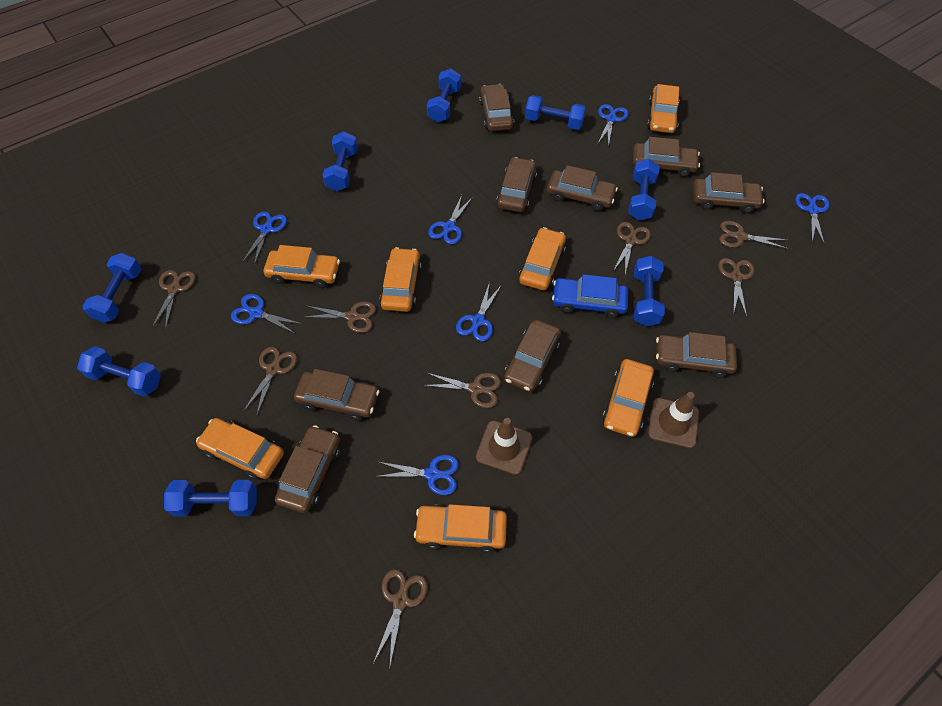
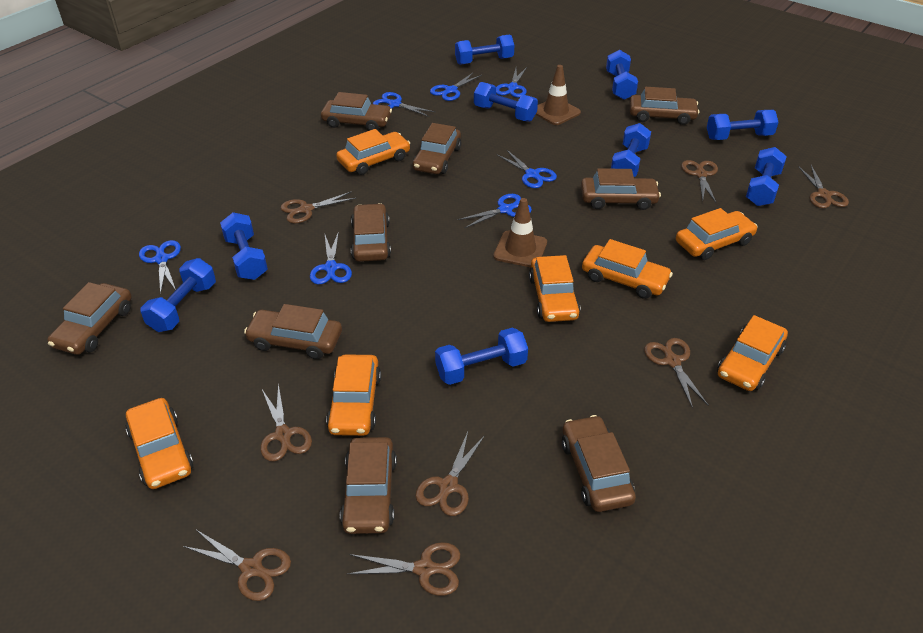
blue car: 1 -> 0
blue dumbbell: 8 -> 9

